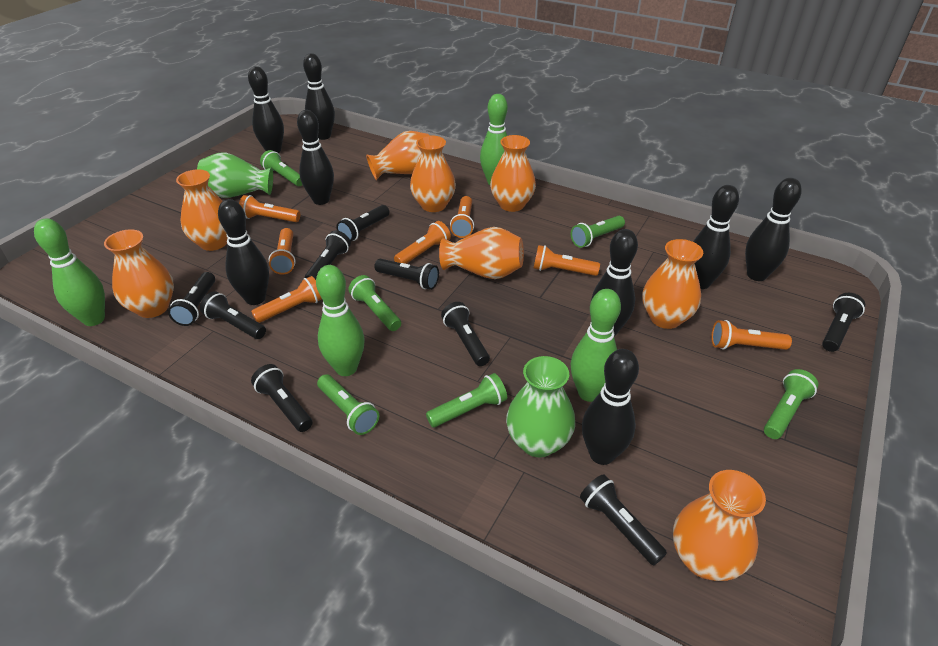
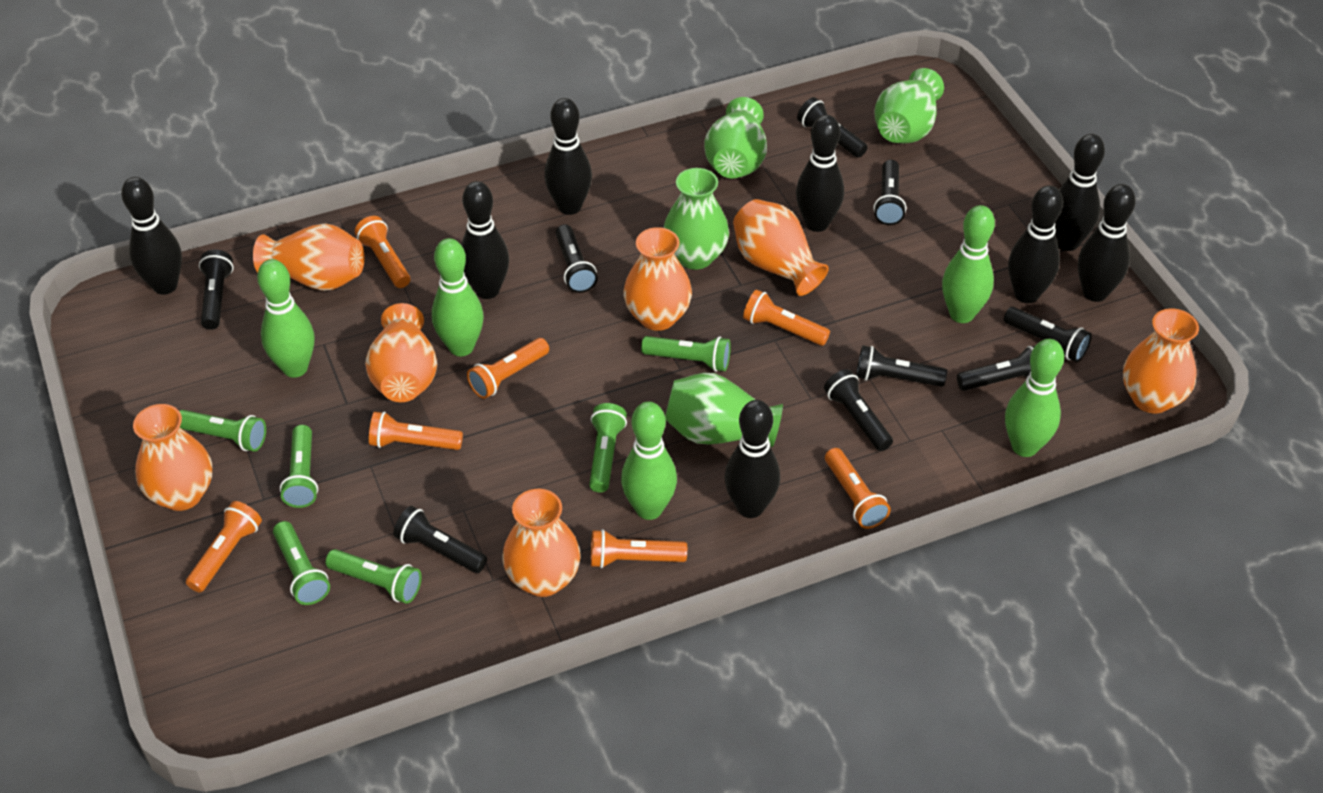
green bowling pin: 4 -> 5
green vase: 2 -> 4
orange vase: 8 -> 7

